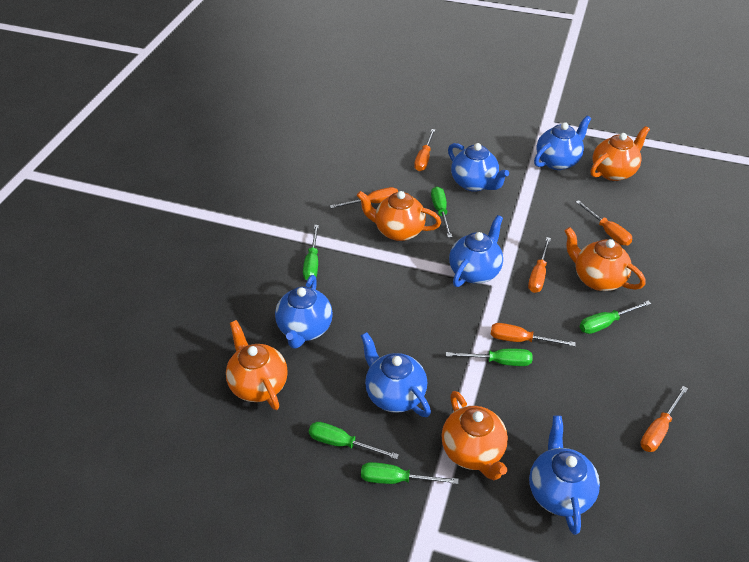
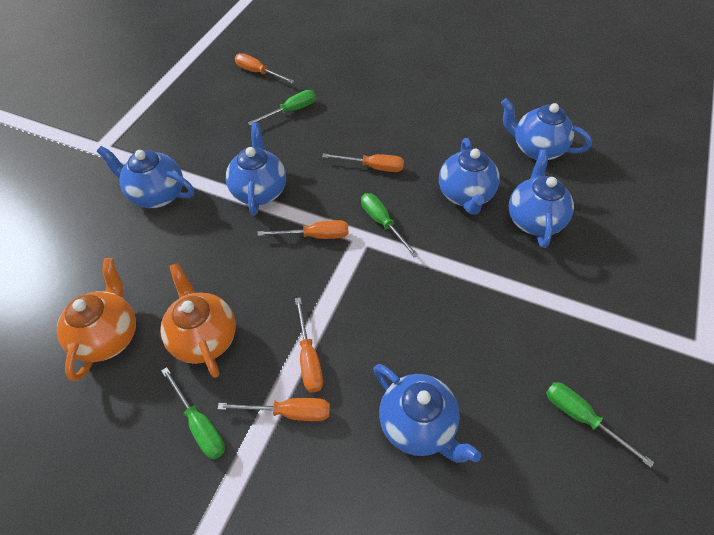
green screwdriver: 6 -> 4
orange screwdriver: 6 -> 5
orange teapot: 5 -> 2

